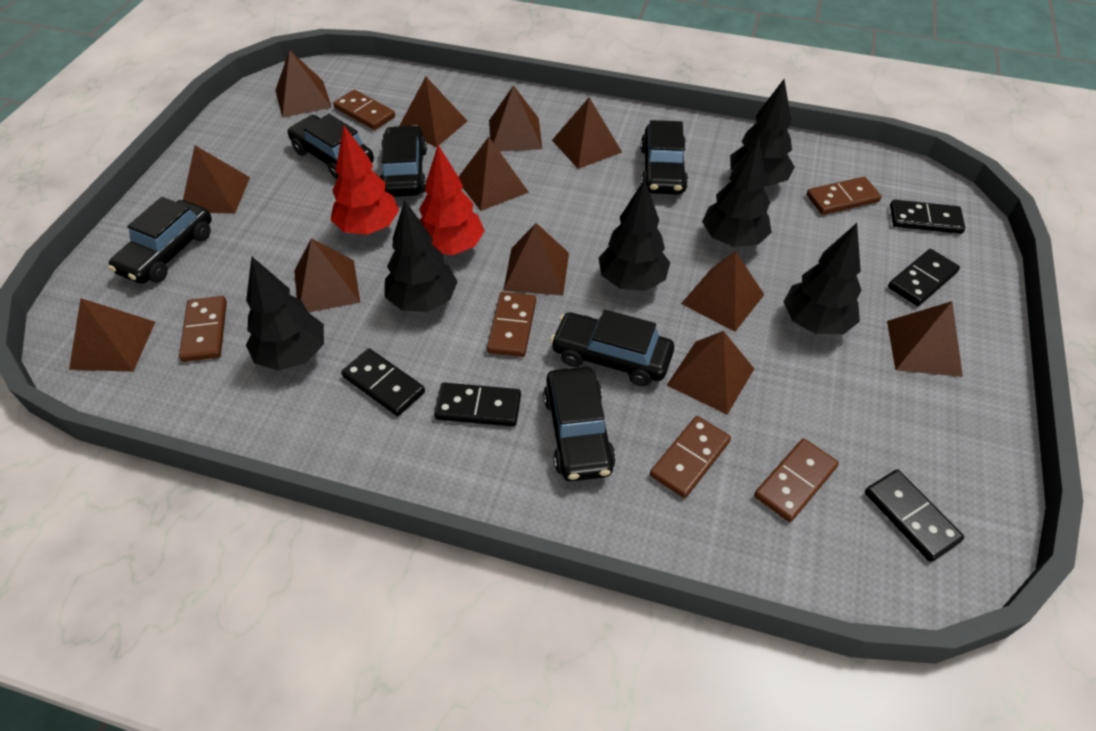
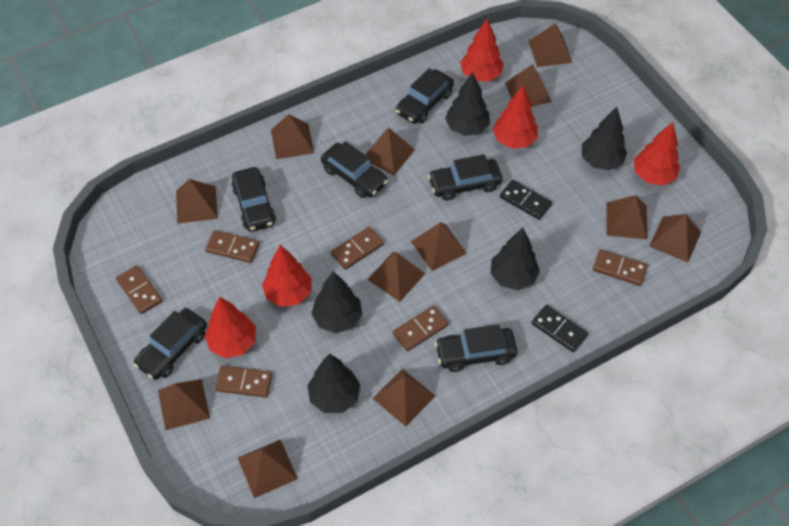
black domino: 5 -> 2
black tree: 6 -> 5
red tree: 2 -> 5

